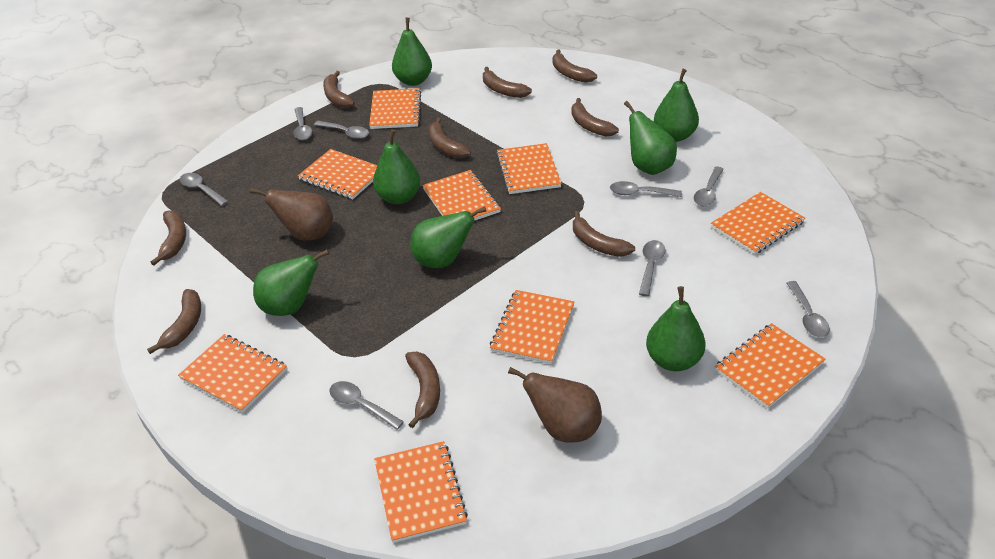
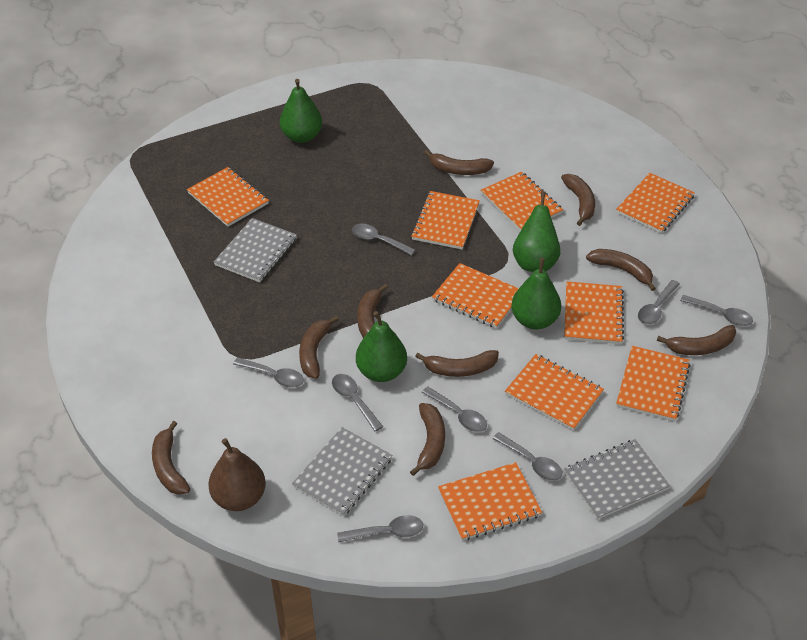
brown pear: 2 -> 1
green pear: 7 -> 4
grey notebook: 0 -> 3

